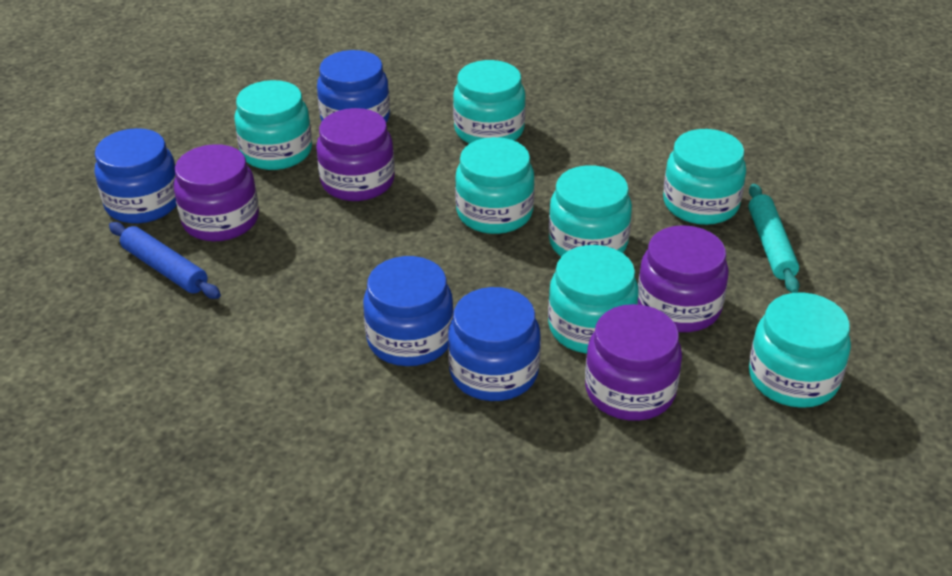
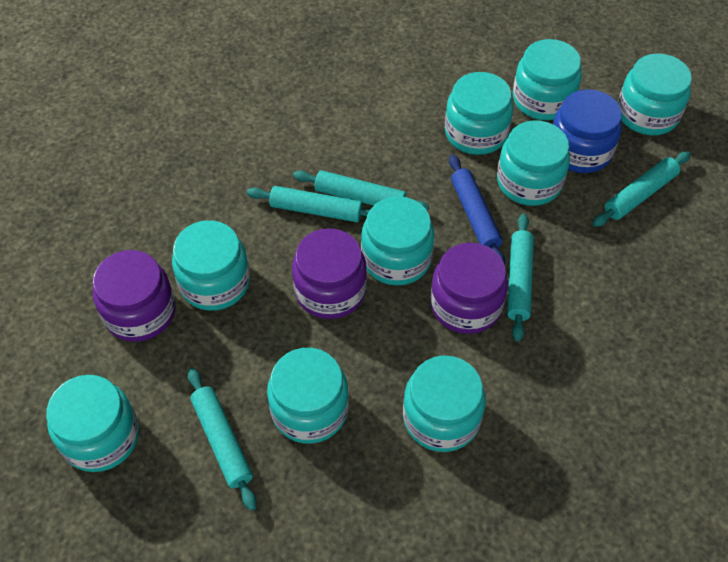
blue jar: 4 -> 1
purple jar: 4 -> 3
turquoise jar: 7 -> 9
turquoise rolling pin: 1 -> 5

